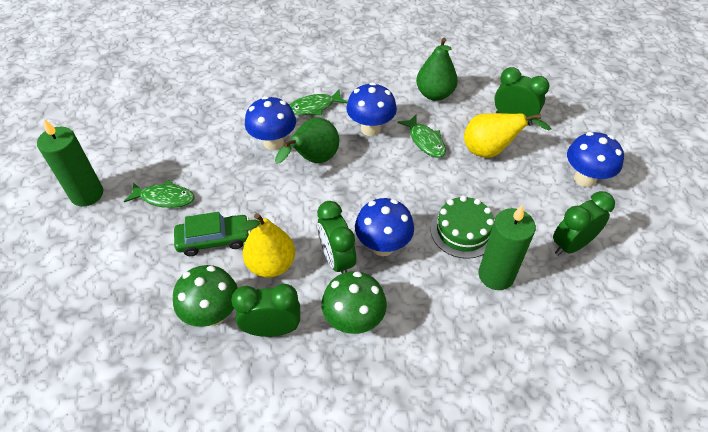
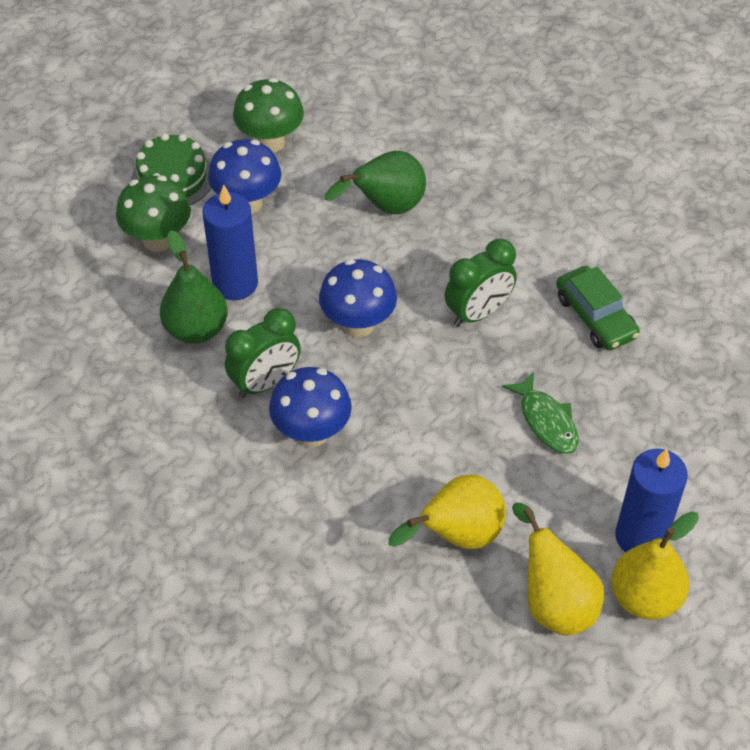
blue candle: 0 -> 2
blue mushroom: 4 -> 3
green candle: 2 -> 0
green clock: 4 -> 2
green fish: 3 -> 1
yellow pear: 2 -> 3

